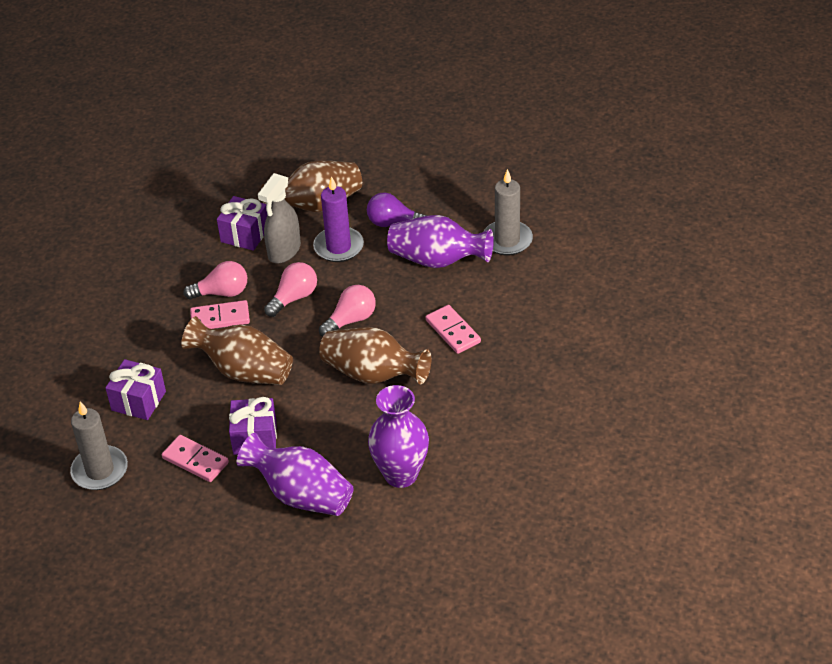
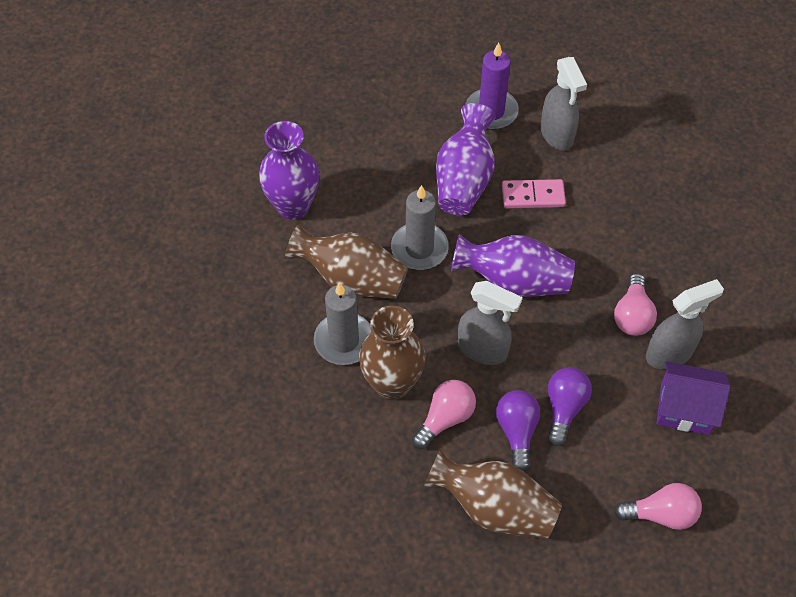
grey spray bottle: 1 -> 3
pink domino: 3 -> 1
purple gift: 3 -> 0
purple house: 0 -> 1
purple light bulb: 1 -> 2

